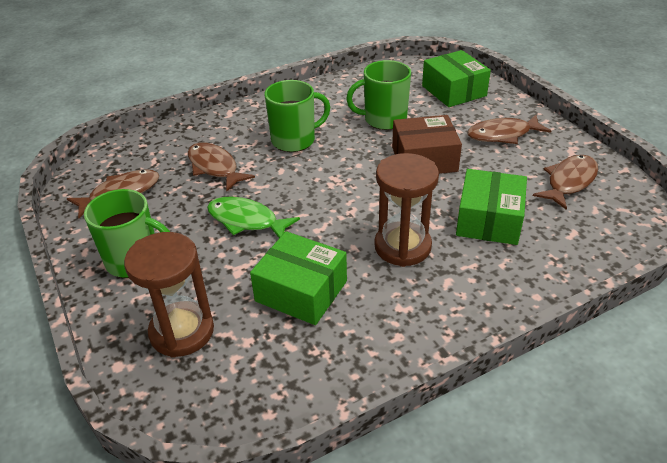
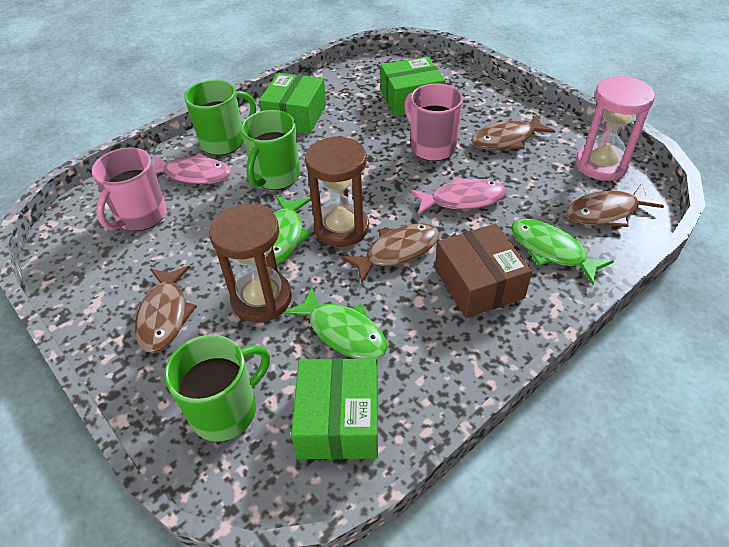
green fish: 1 -> 3
pink fish: 0 -> 2
pink hourglass: 0 -> 1
pink mug: 0 -> 2

